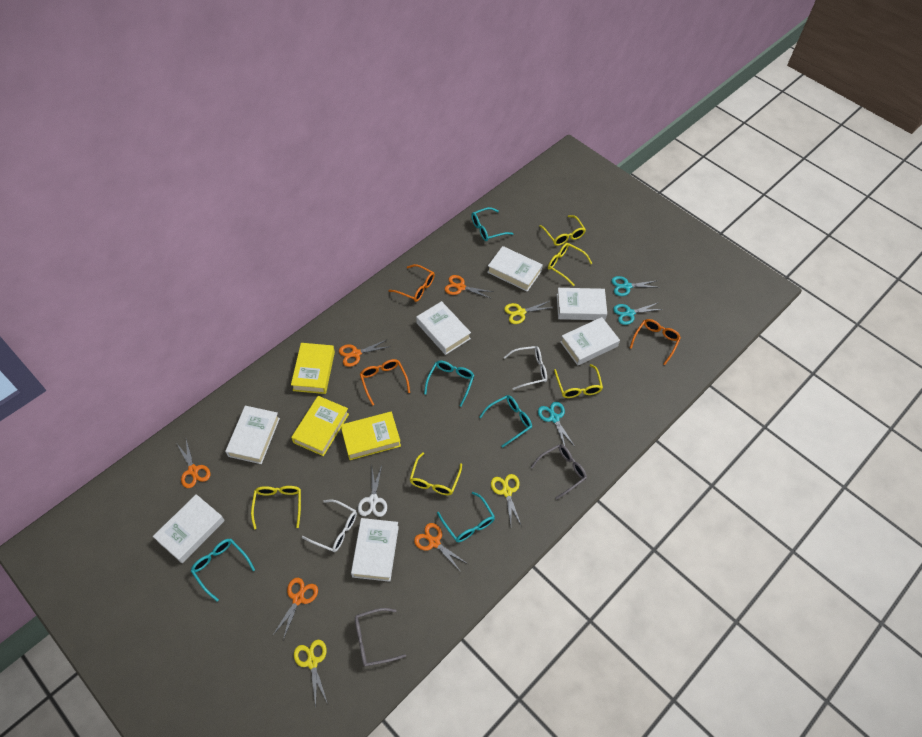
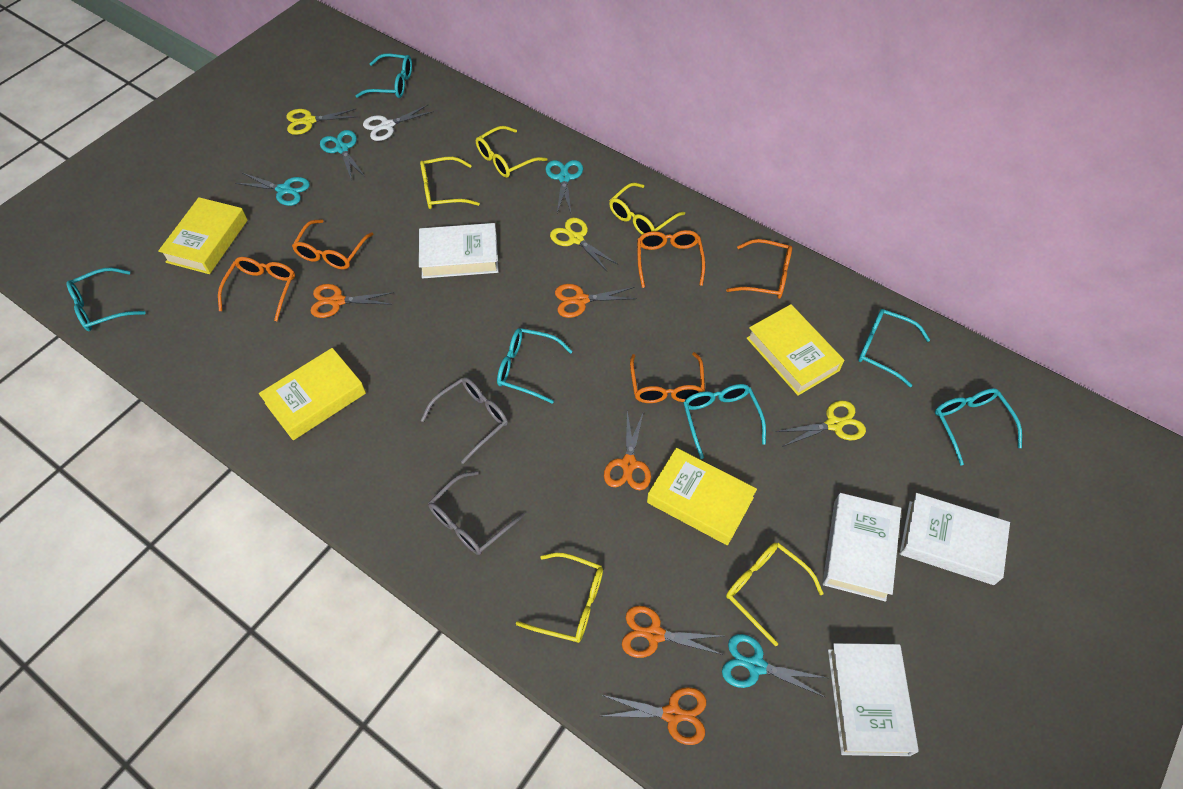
orange glasses: 3 -> 5
turquoise glasses: 5 -> 6
turquoise scissors: 3 -> 4
white book: 7 -> 4
white glasses: 2 -> 0
yellow book: 3 -> 4

